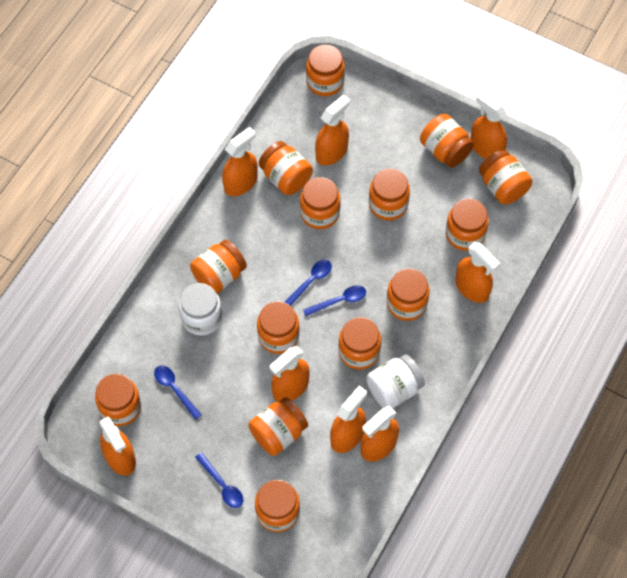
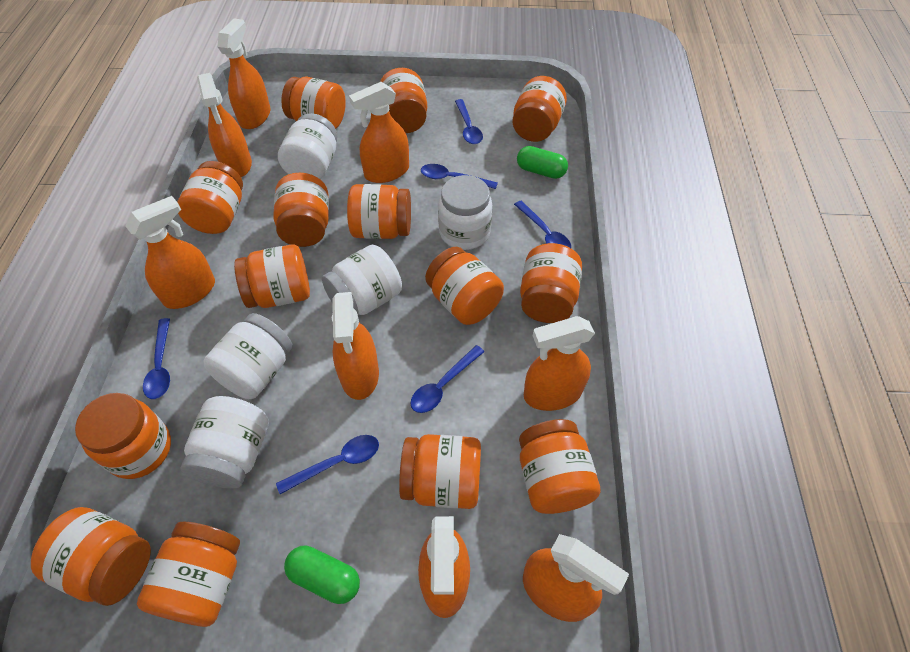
blue spoon: 4 -> 6
green capsule: 0 -> 2
white jar: 2 -> 5

